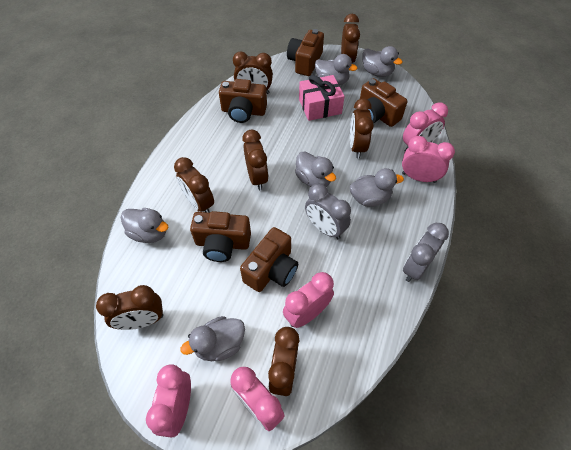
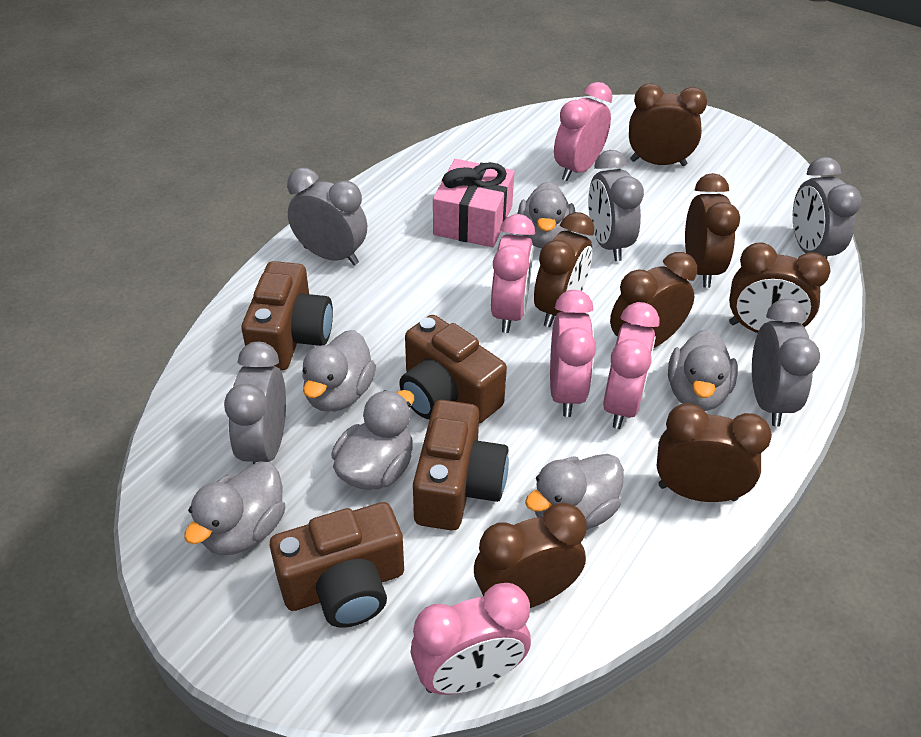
brown camera: 5 -> 4
grey clock: 2 -> 5

